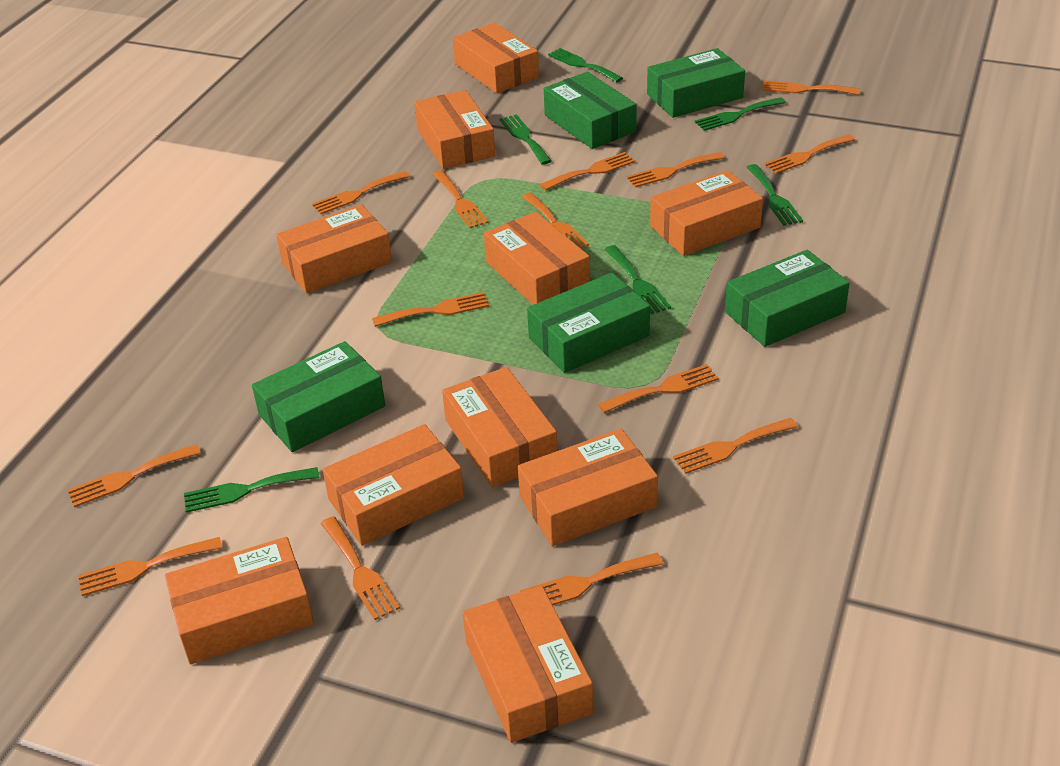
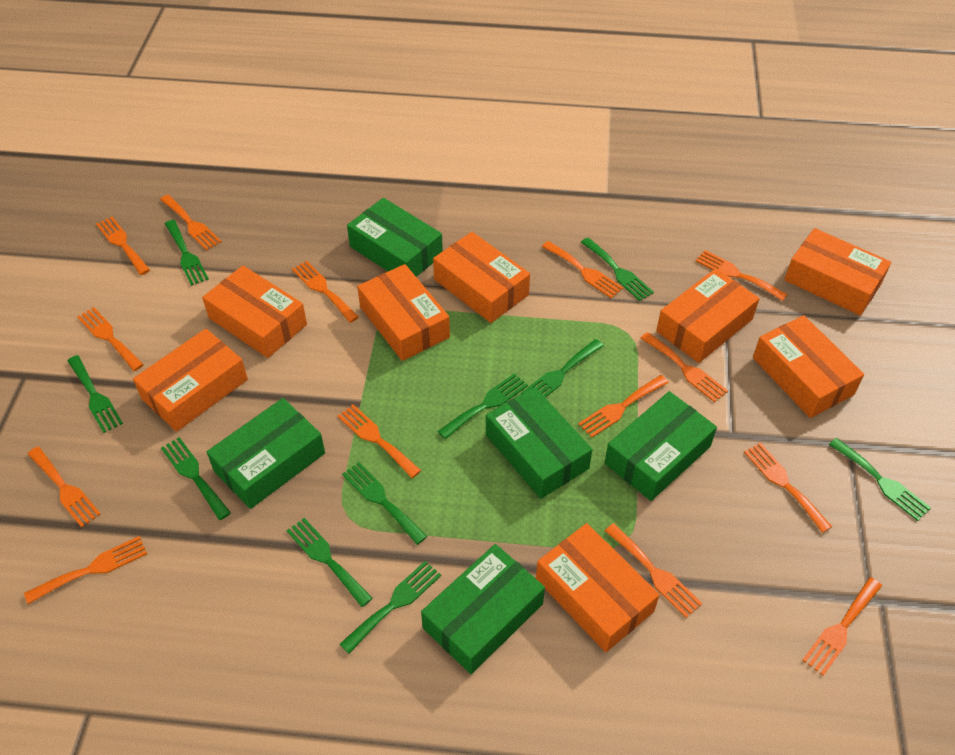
green fork: 6 -> 10
orange box: 10 -> 8

